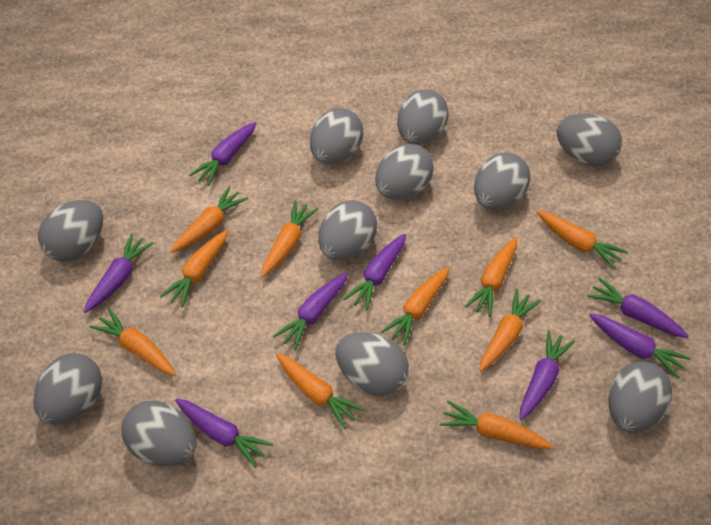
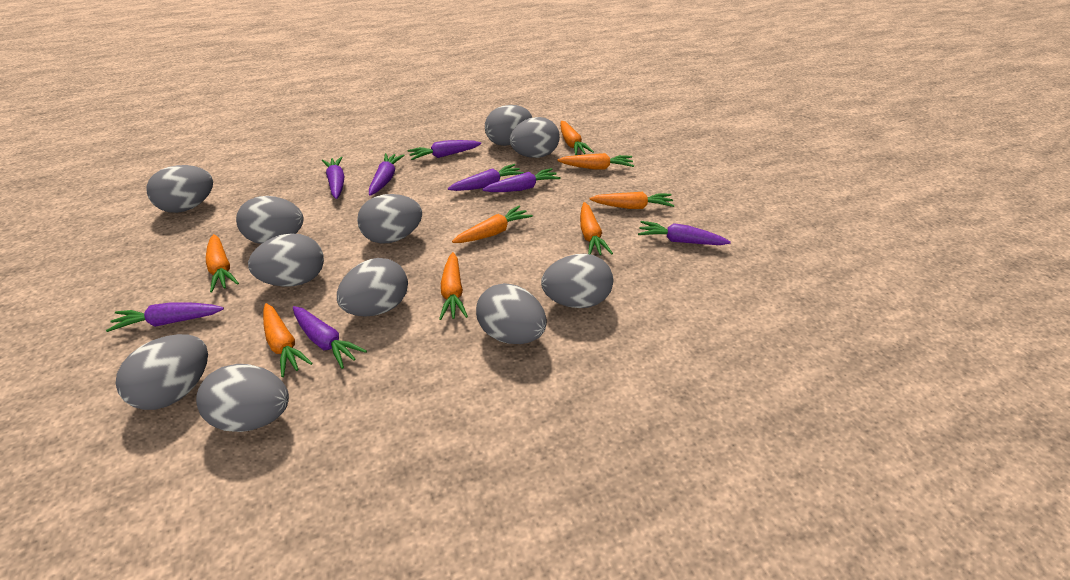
orange carrot: 10 -> 8

